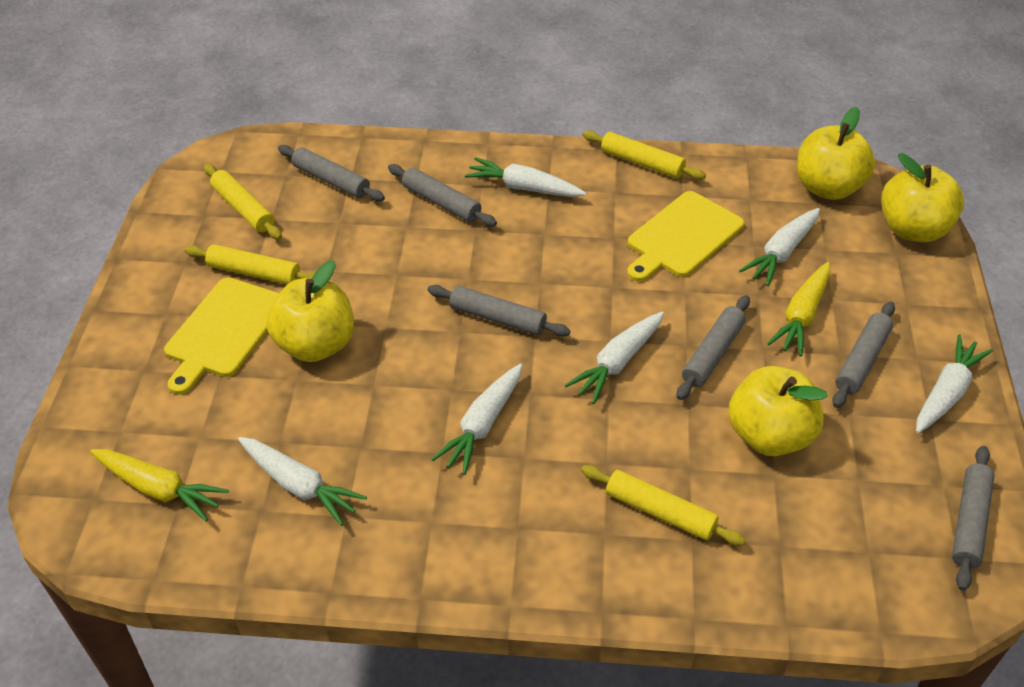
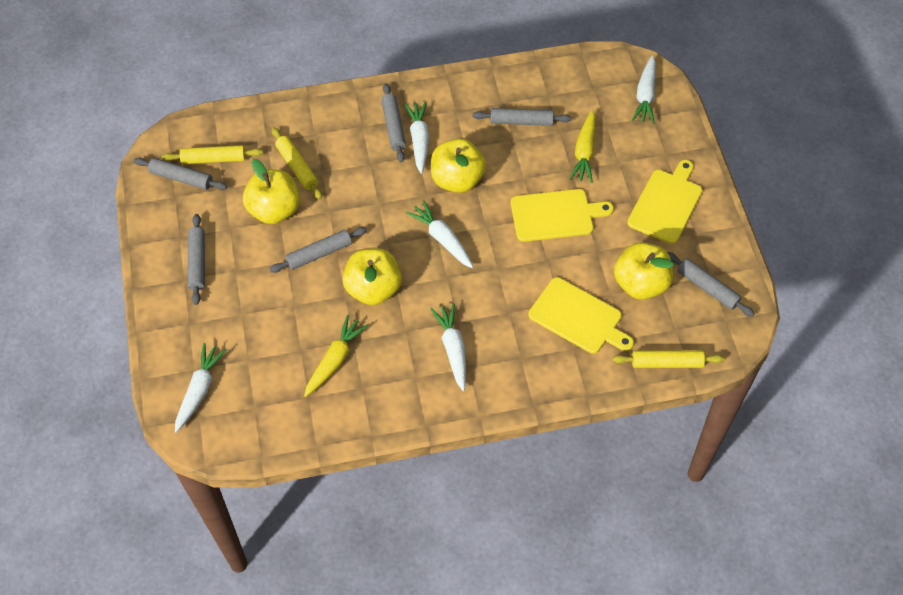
white carrot: 6 -> 5
yellow cutting board: 2 -> 3
yellow rolling pin: 4 -> 3

